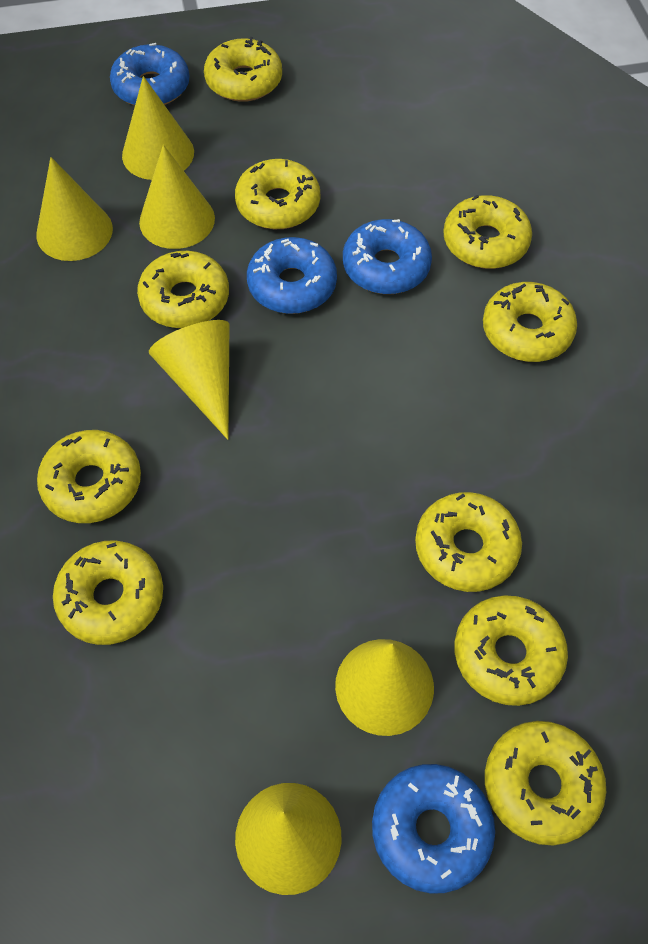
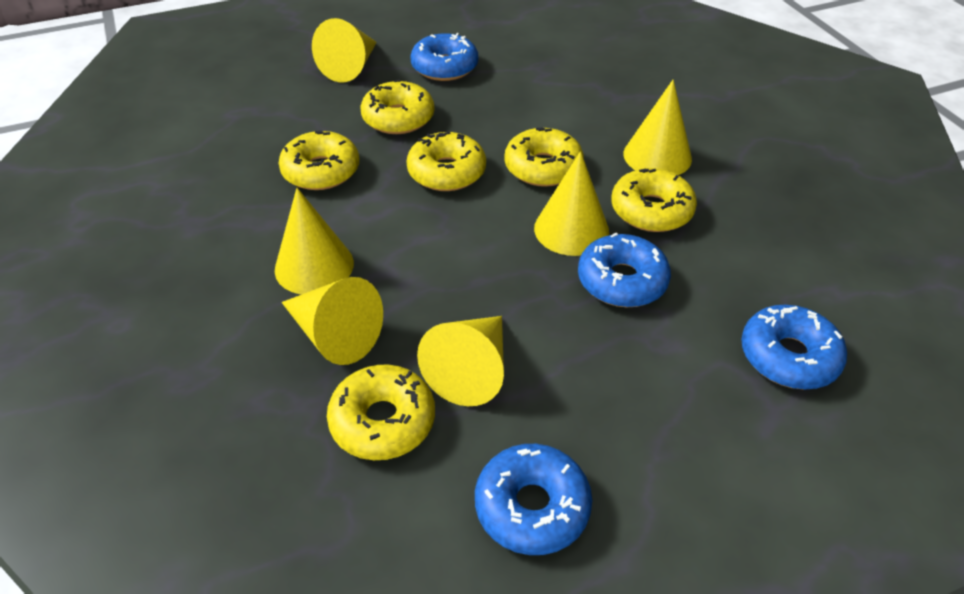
yellow donut: 10 -> 6

